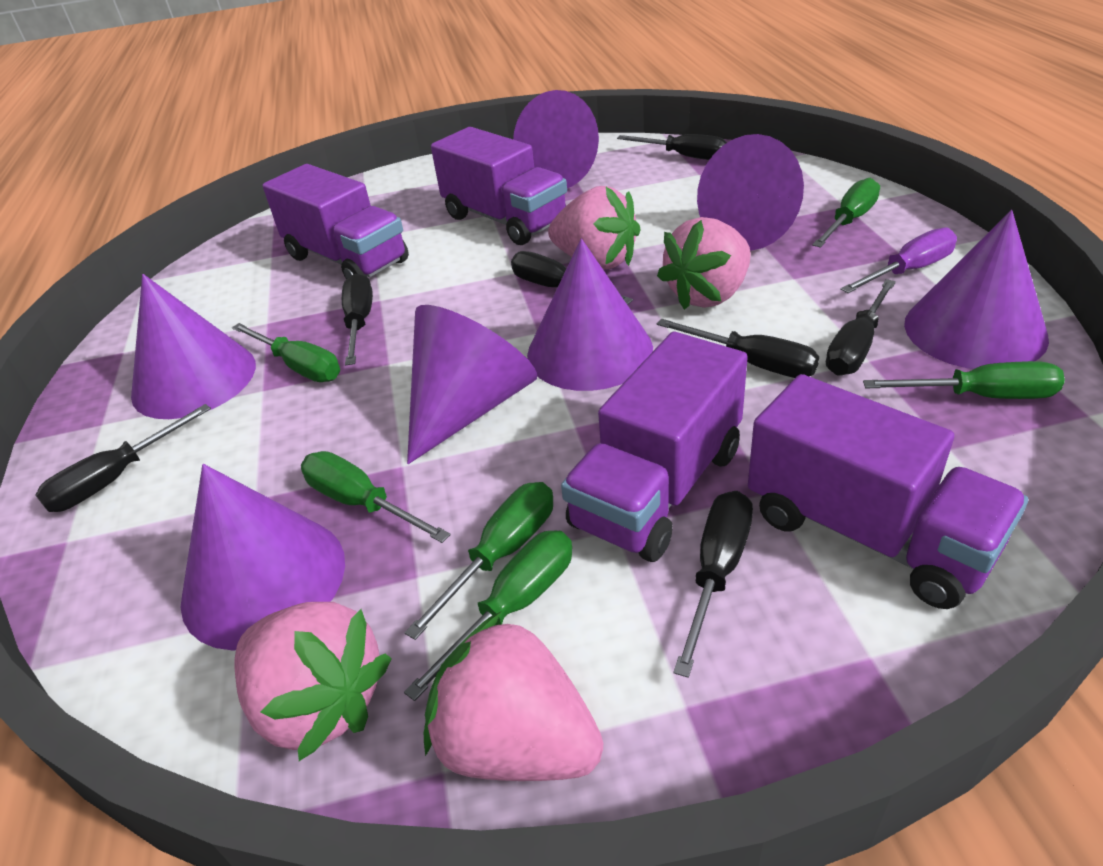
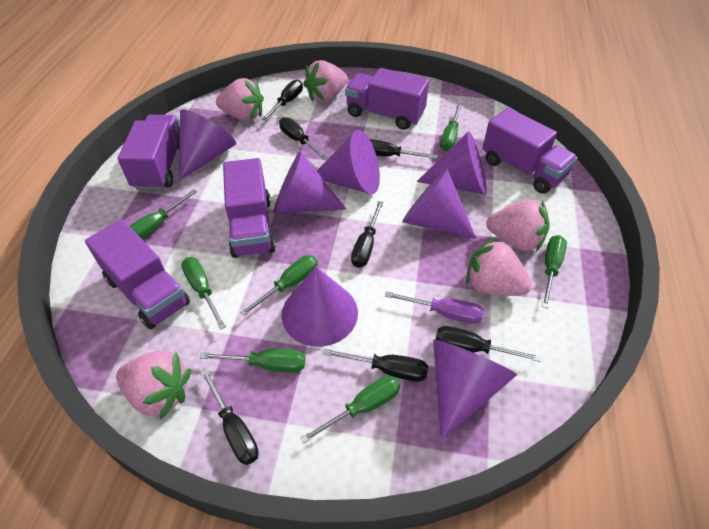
green screwdriver: 6 -> 7
pink strawberry: 4 -> 5
purple truck: 4 -> 5

